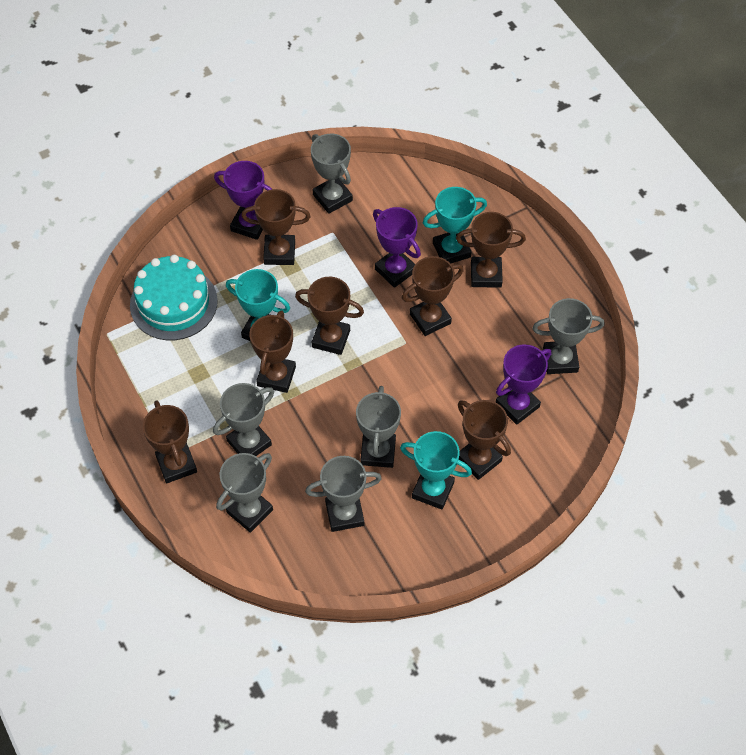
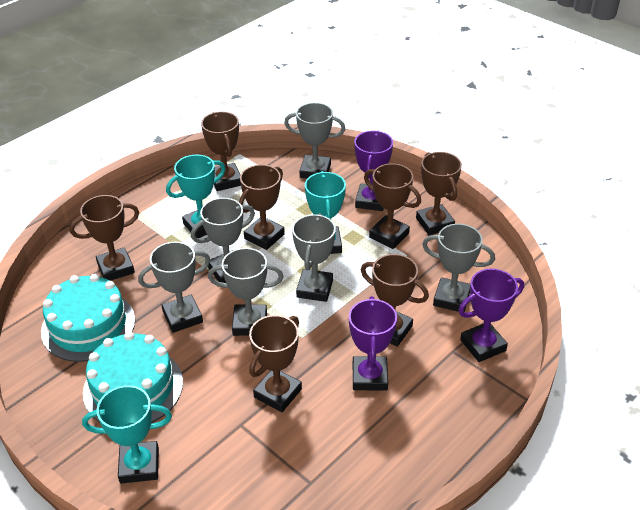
turquoise cake: 1 -> 2

